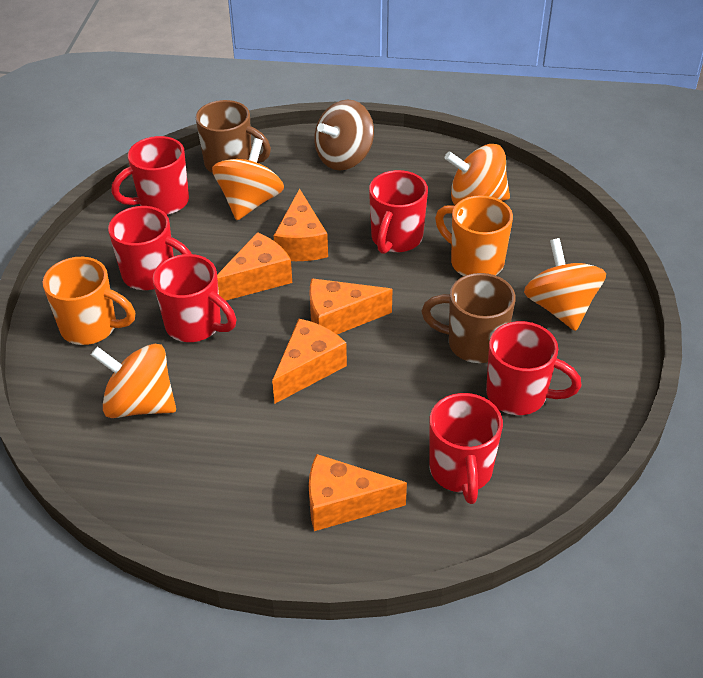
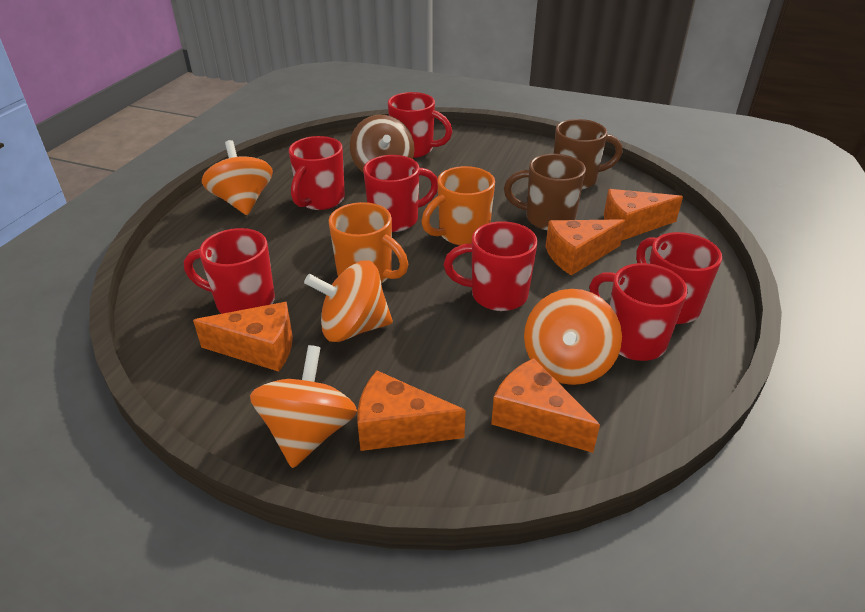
red mug: 6 -> 7

